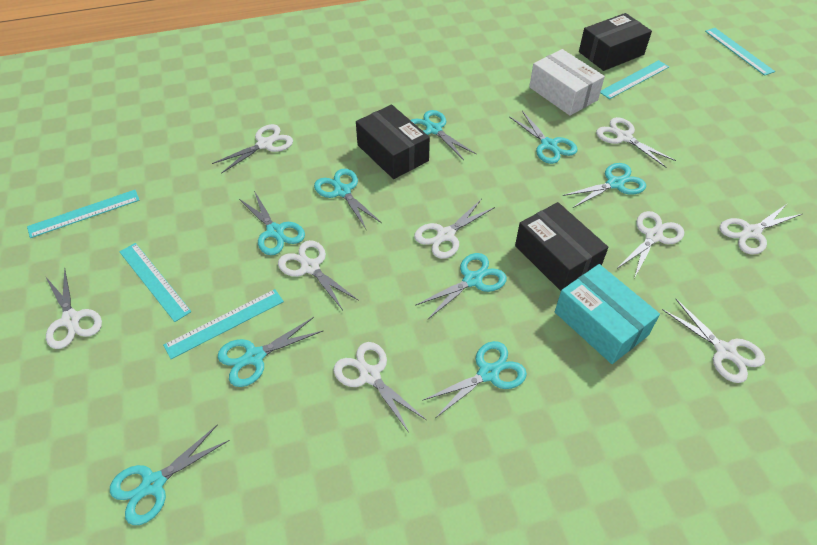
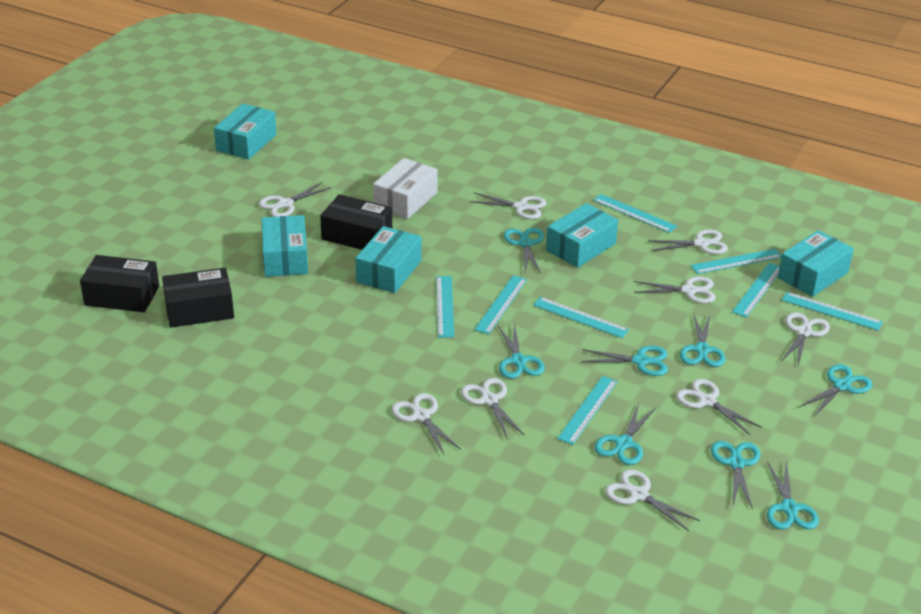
turquoise box: 1 -> 5
turquoise ruler: 5 -> 8
turquoise scissors: 9 -> 8

